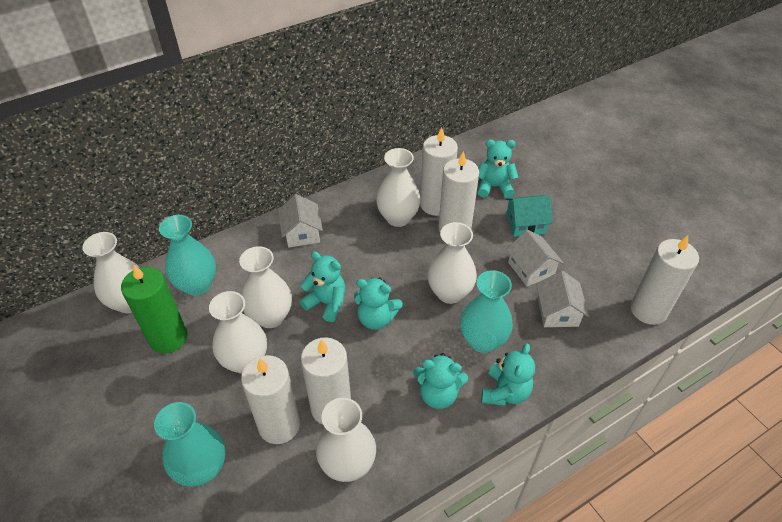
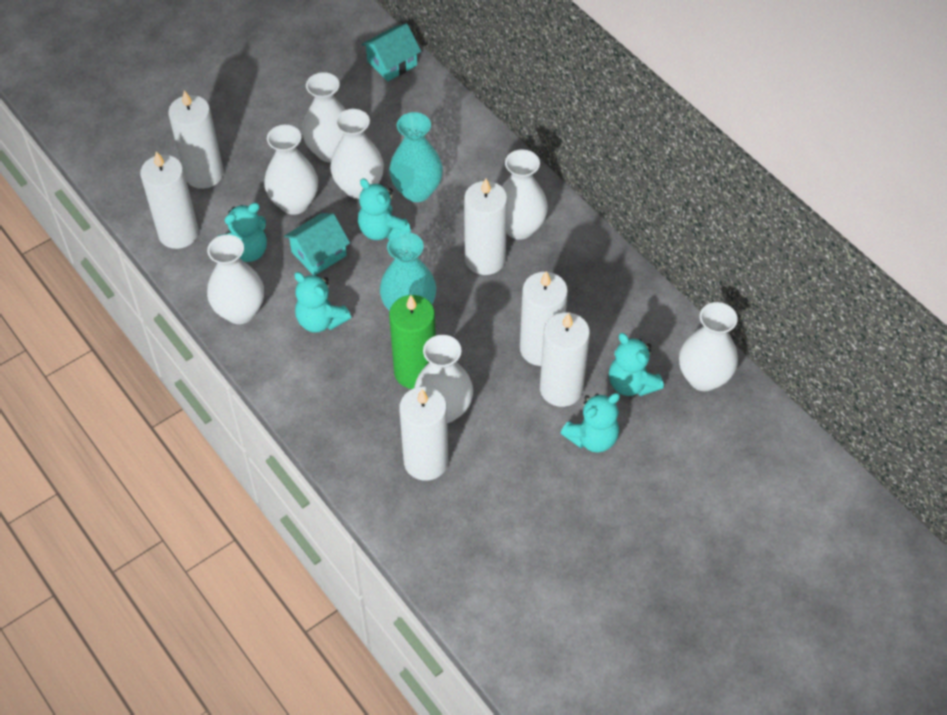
turquoise house: 1 -> 2
turquoise vase: 3 -> 2
white candle: 5 -> 6
white house: 3 -> 0
white vase: 6 -> 7

